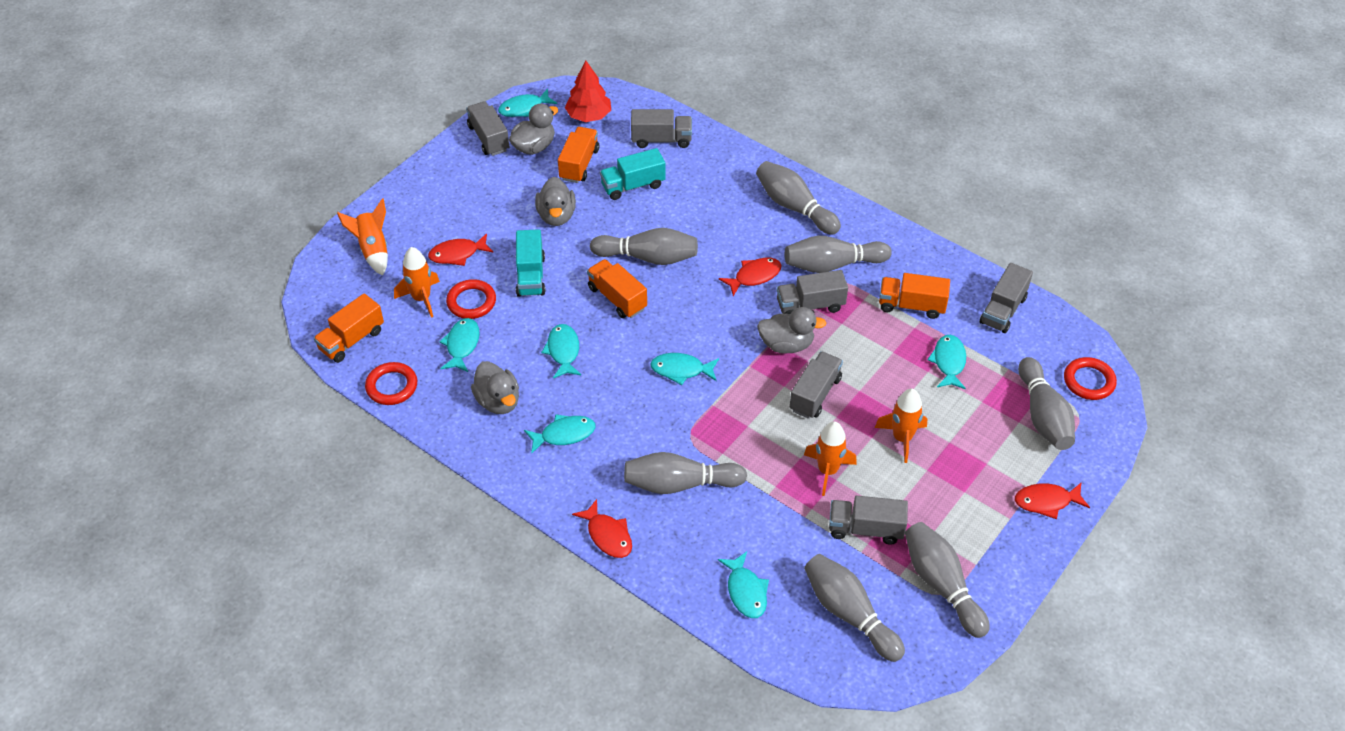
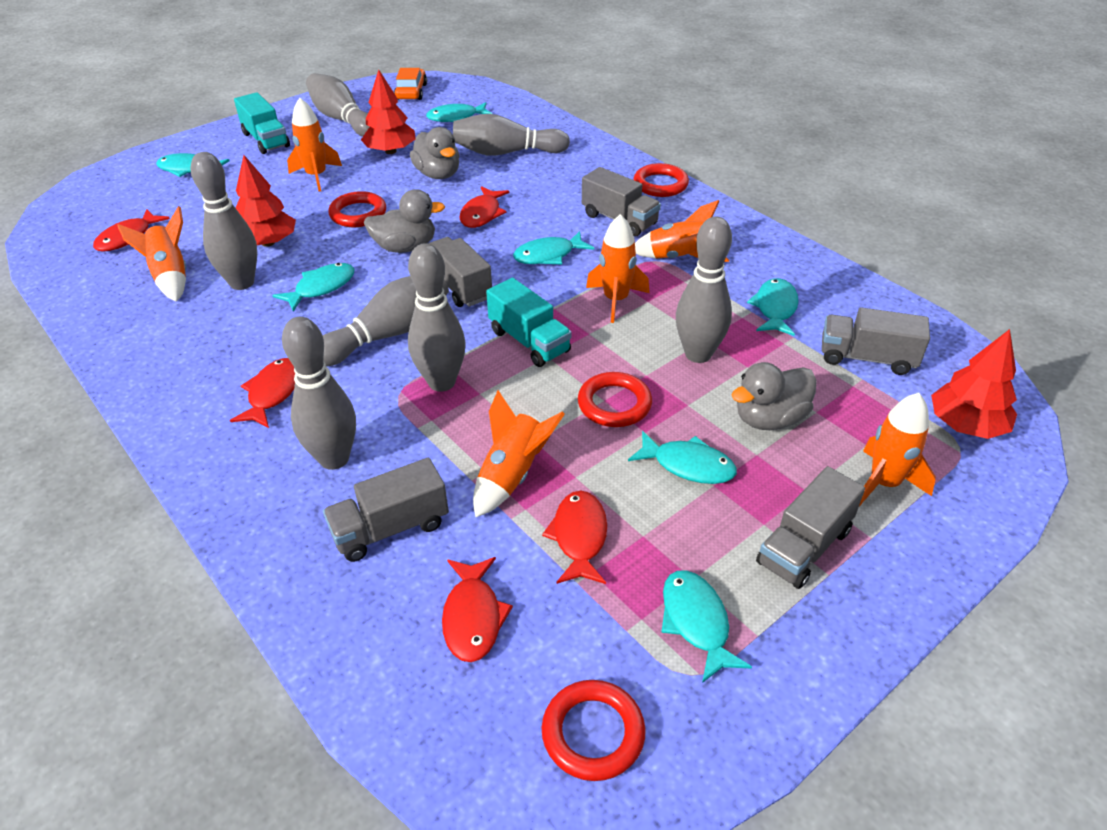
grey duck: 4 -> 3
grey truck: 6 -> 5
orange car: 0 -> 1
orange rocket: 4 -> 6
orange truck: 4 -> 0
red fish: 4 -> 5
red ring: 3 -> 4
red tree: 1 -> 3

